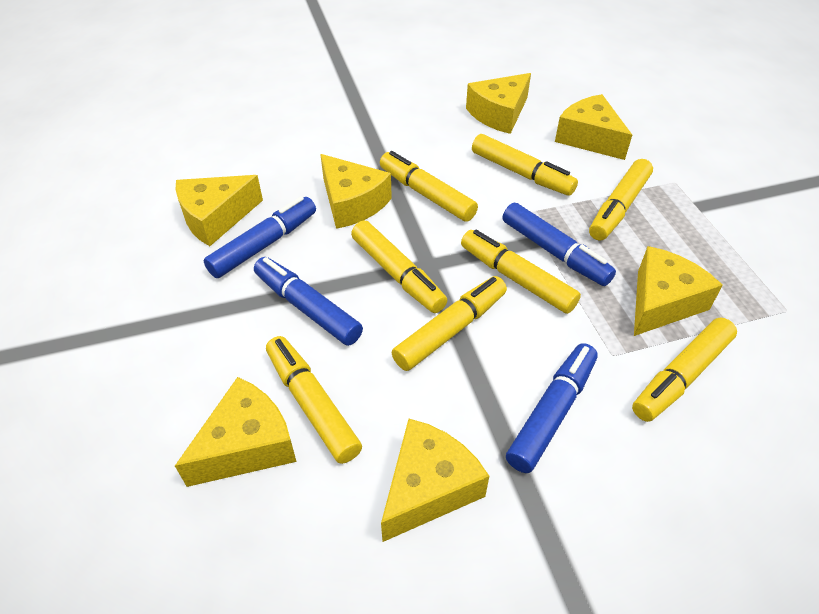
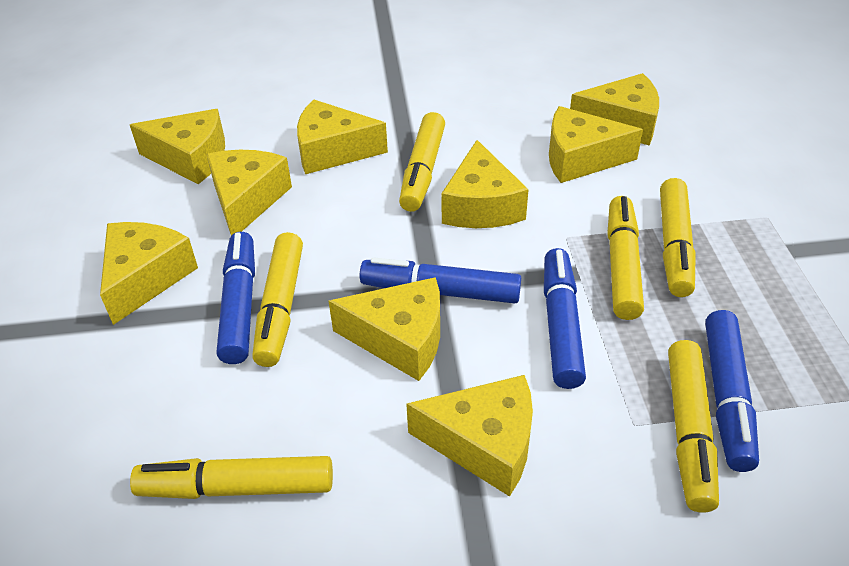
yellow cheese: 7 -> 9
yellow marker: 8 -> 6

